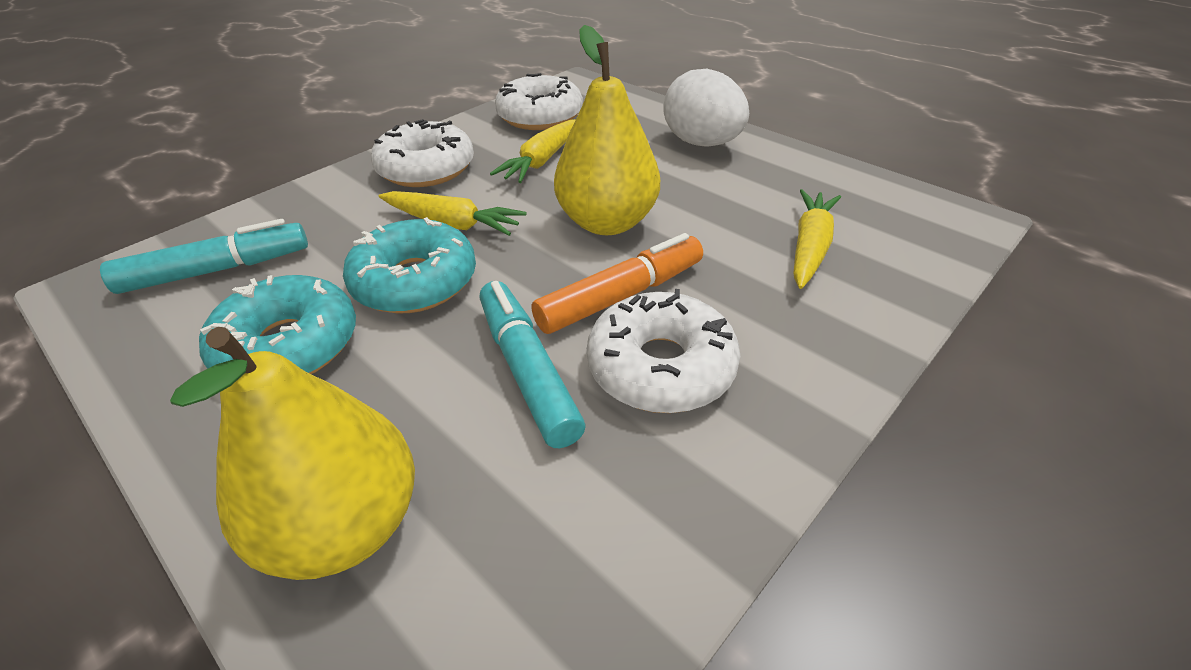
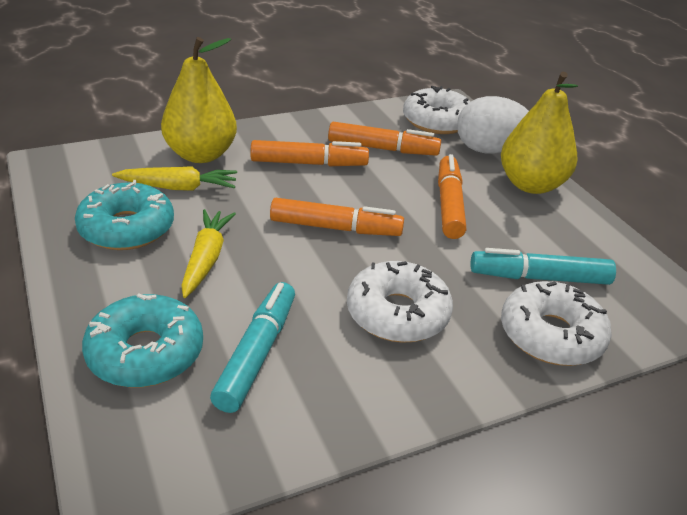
orange marker: 1 -> 4
yellow carrot: 3 -> 2

